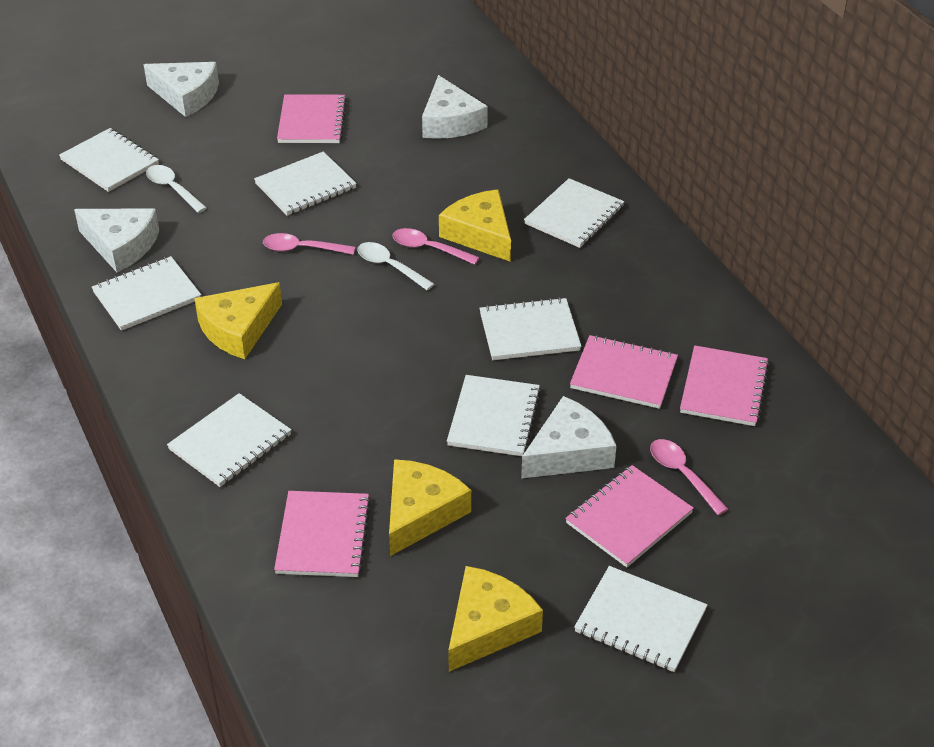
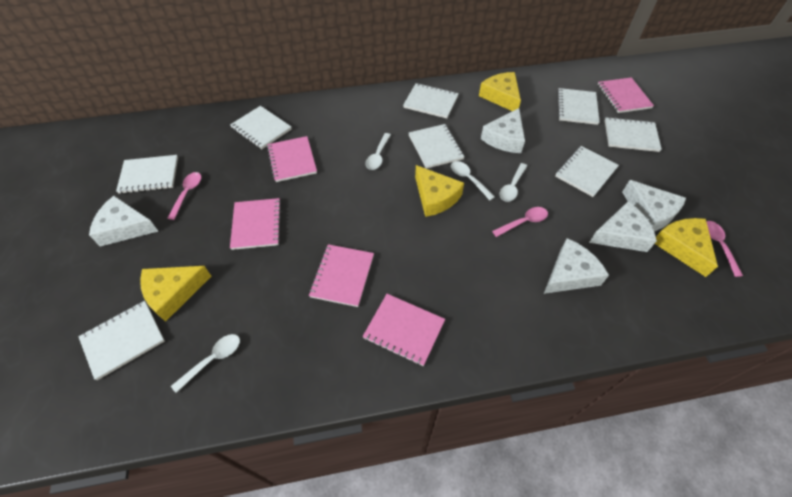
white cheese: 4 -> 5
white spoon: 2 -> 4

